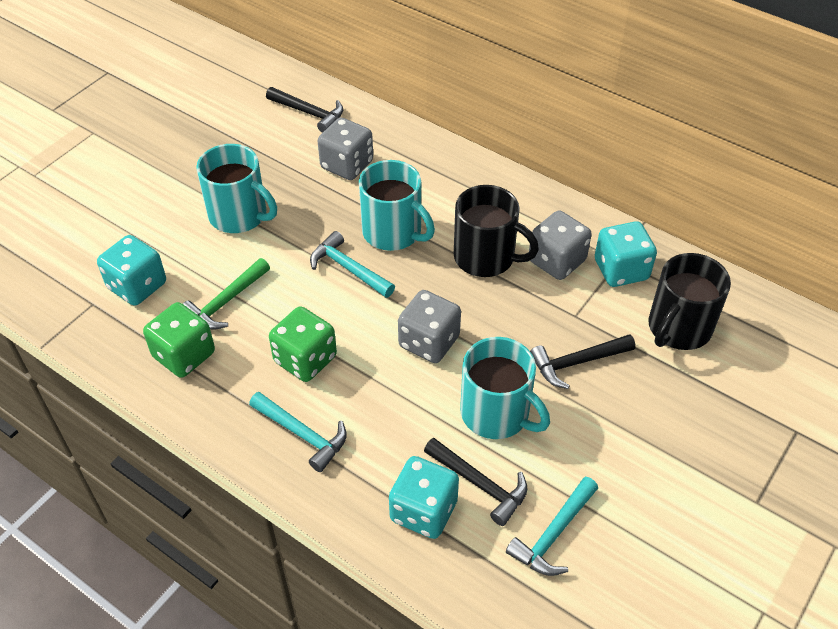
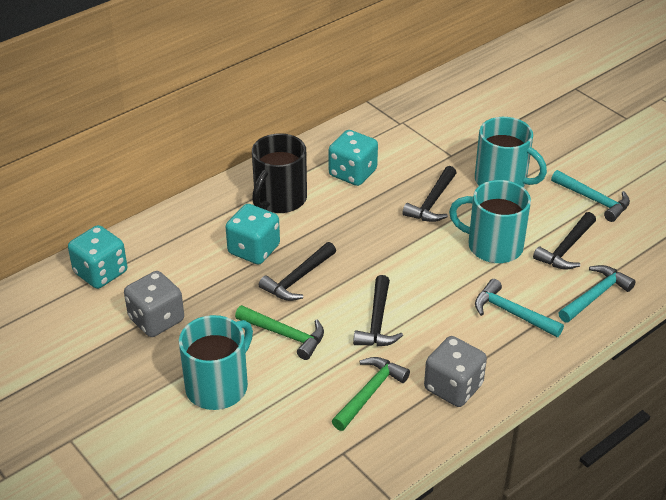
black hammer: 3 -> 4
black mug: 2 -> 1
green dice: 2 -> 0
green hammer: 1 -> 2
grey dice: 3 -> 2

